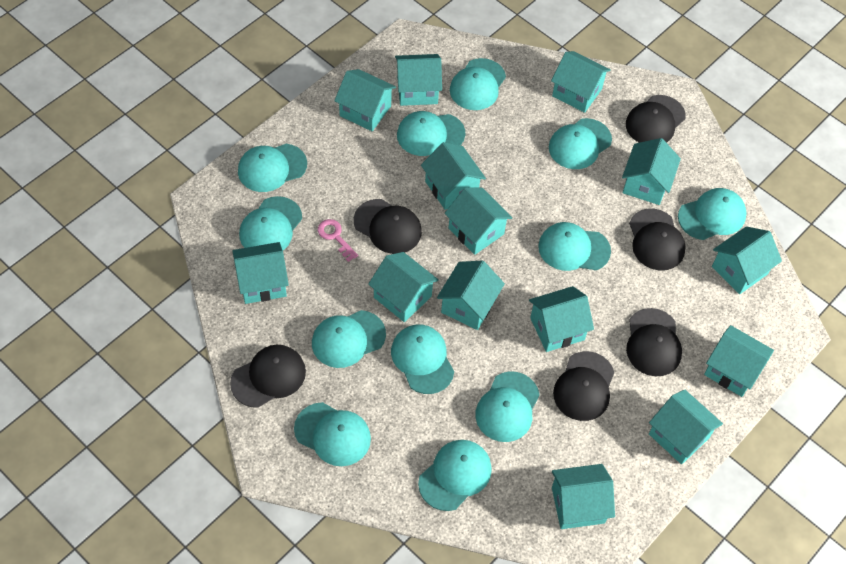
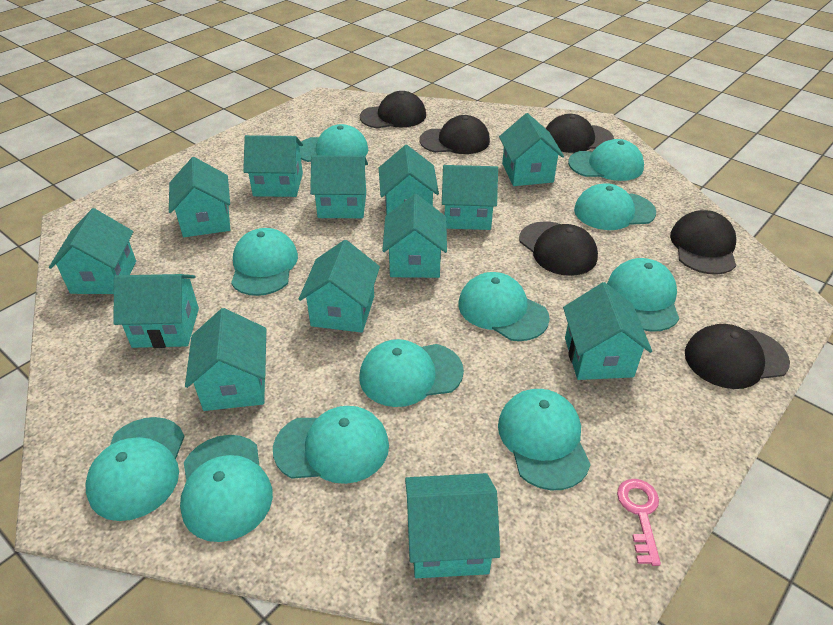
turquoise cap: 12 -> 11
turquoise house: 14 -> 13

